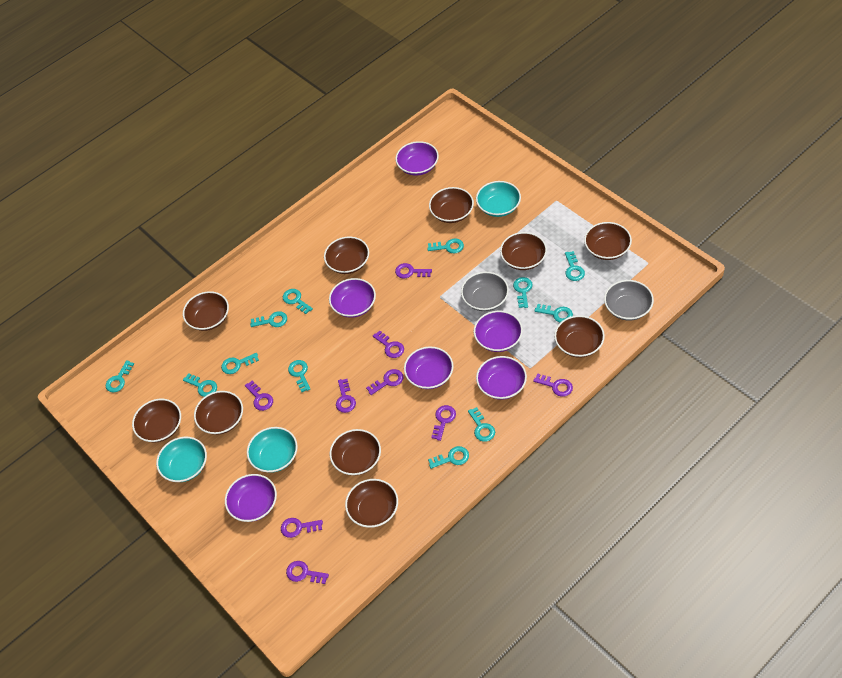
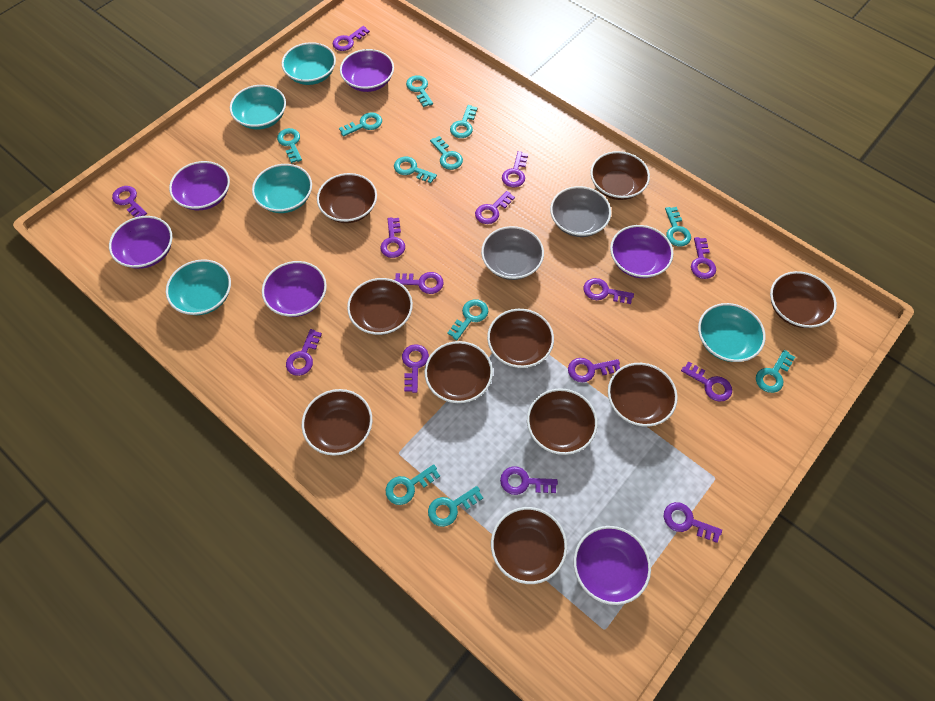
purple key: 9 -> 14
turquoise bowl: 3 -> 5
turquoise key: 12 -> 11

